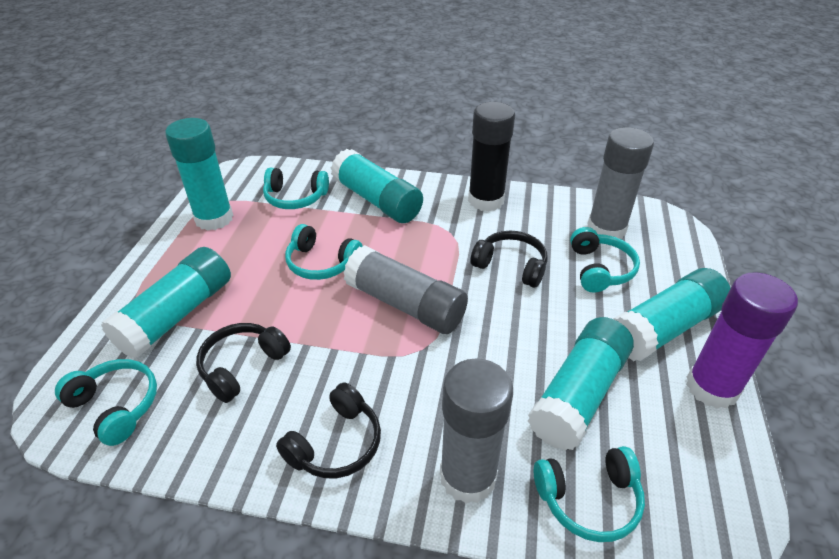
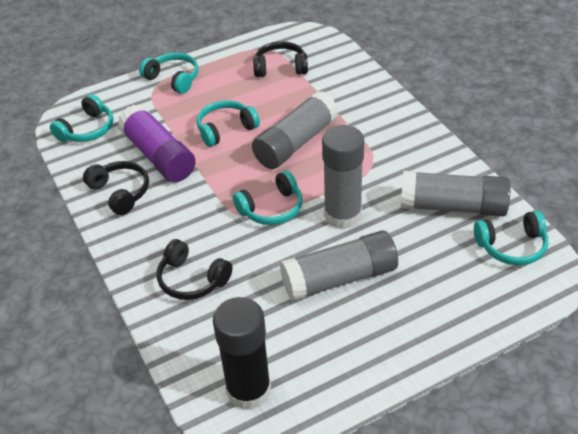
grey glue stick: 3 -> 4
turquoise glue stick: 5 -> 0

